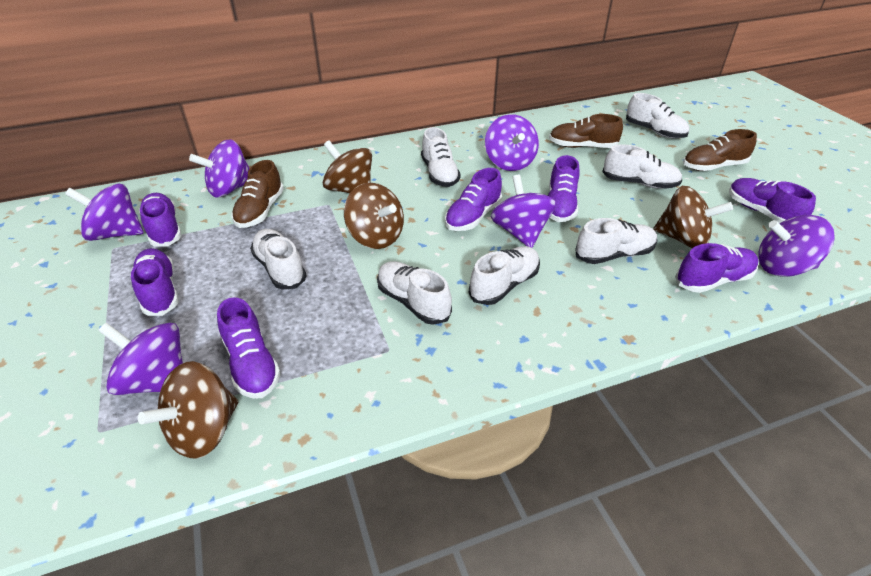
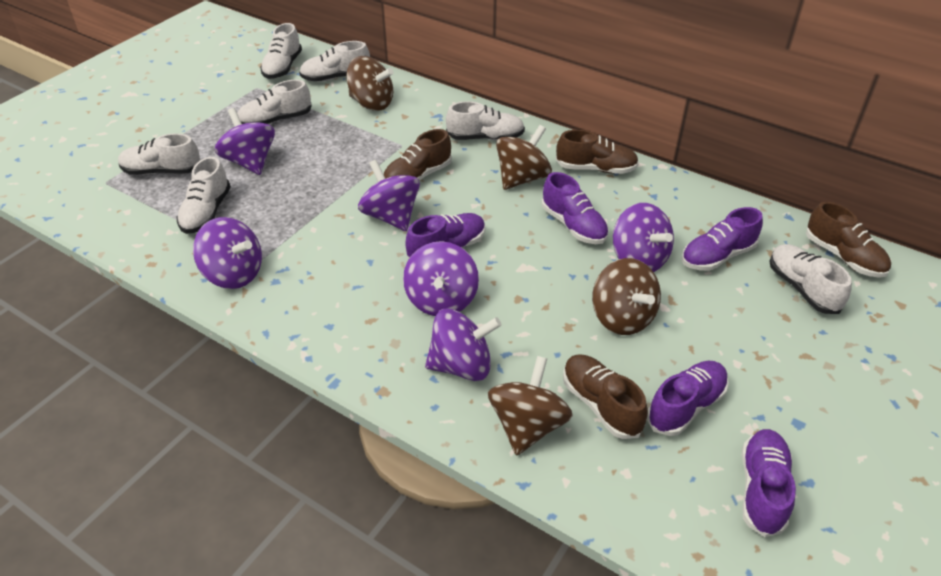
brown shoe: 3 -> 4
purple shoe: 7 -> 5

